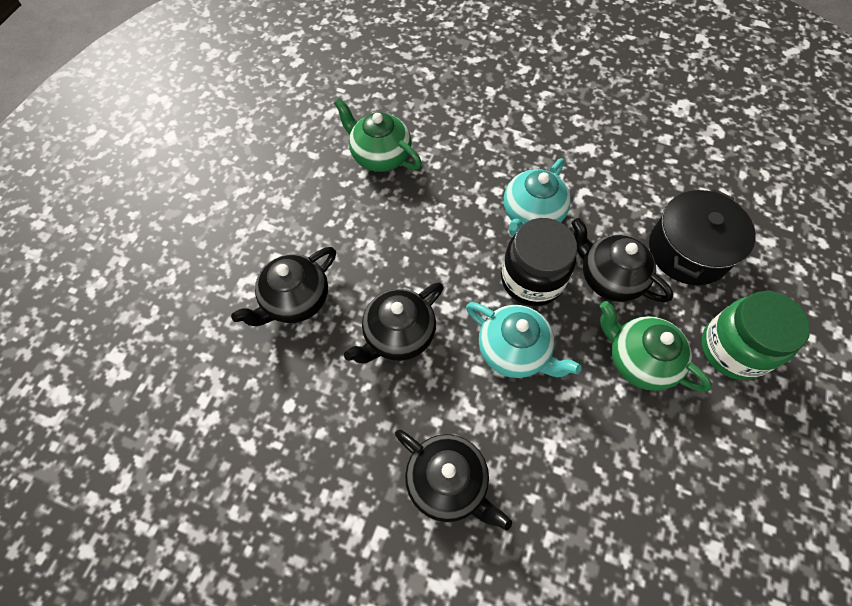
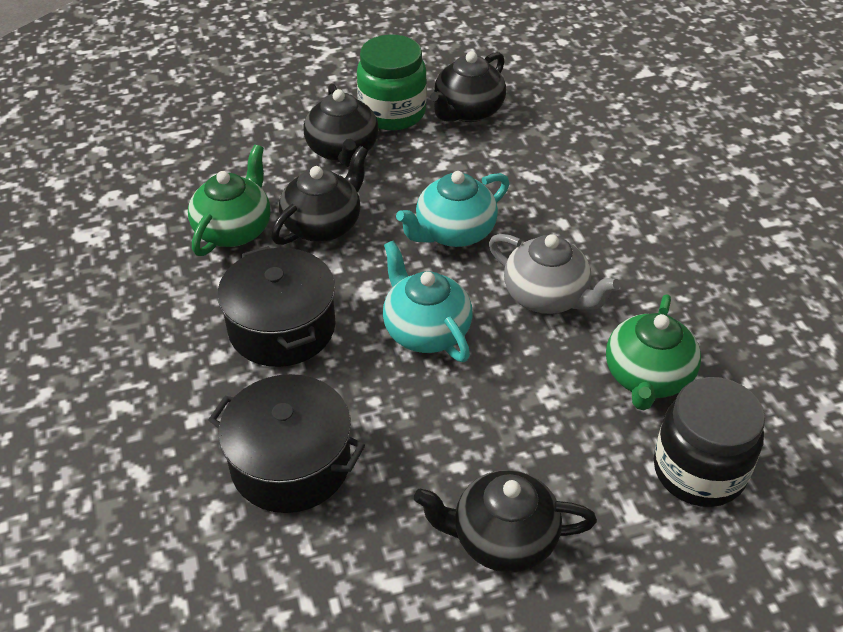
black pot: 1 -> 2
grey teapot: 0 -> 1

